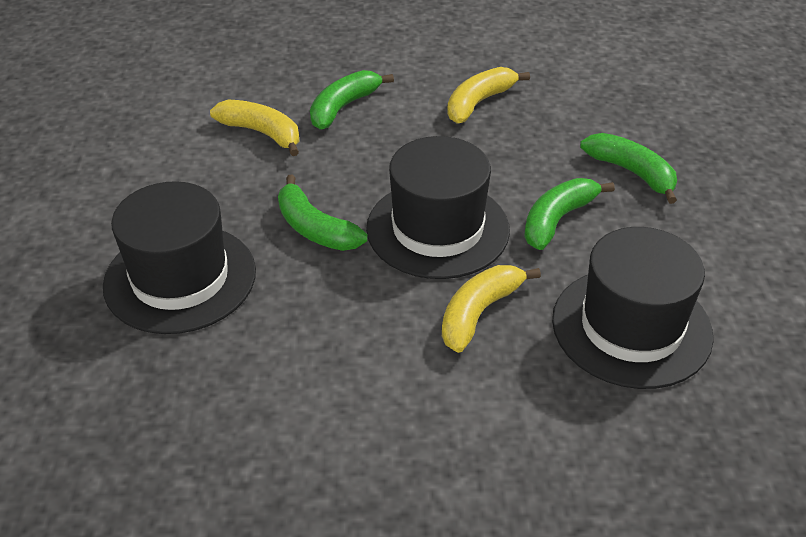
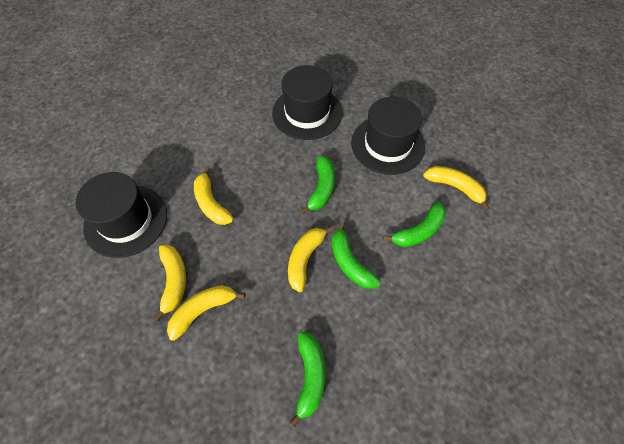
yellow banana: 3 -> 5

